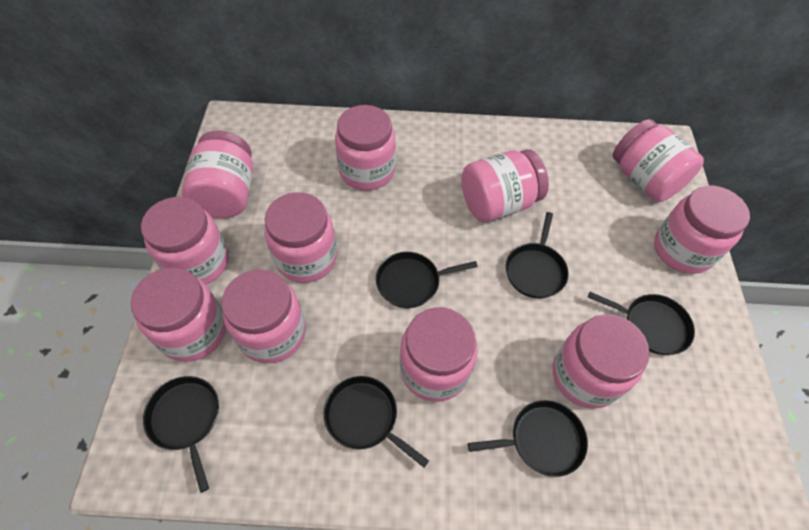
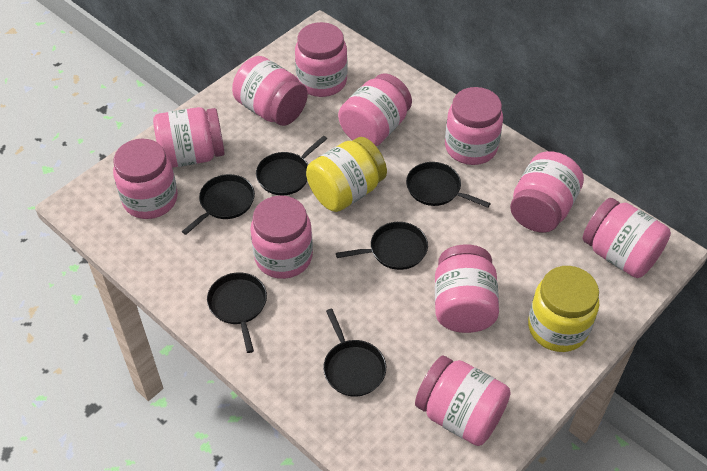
yellow jar: 0 -> 2

